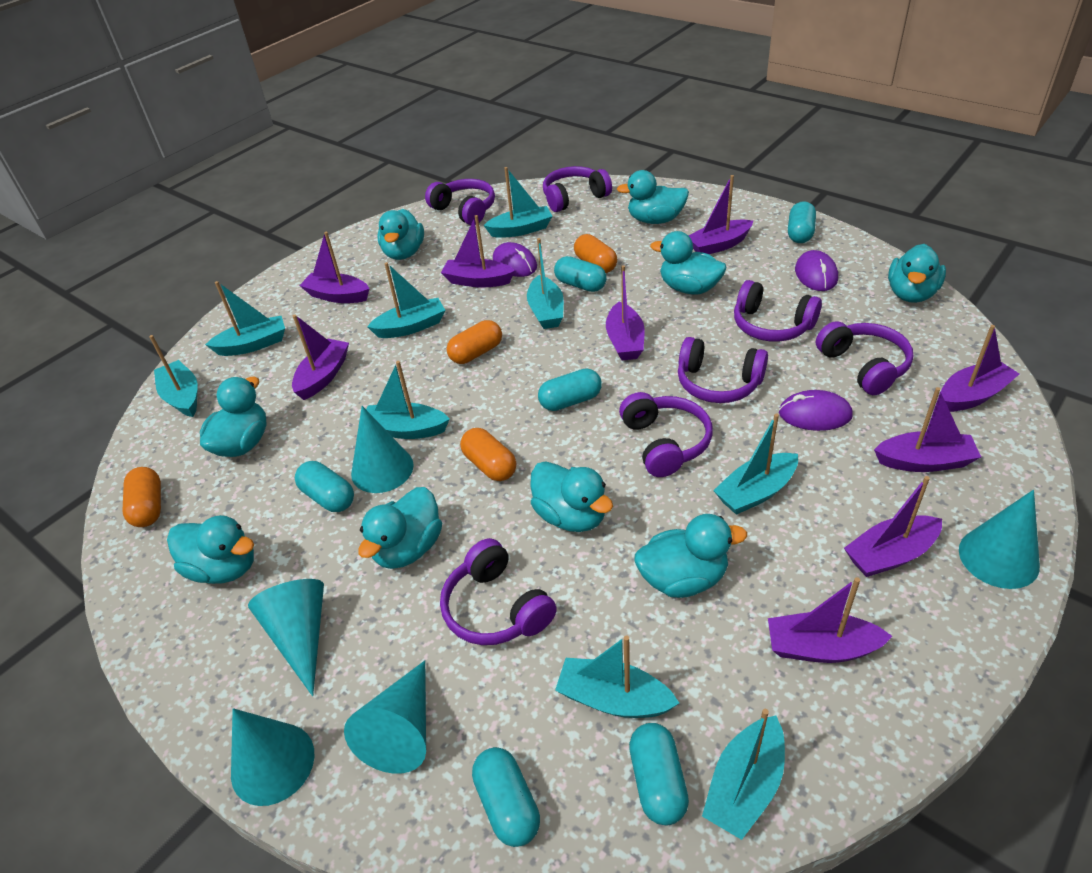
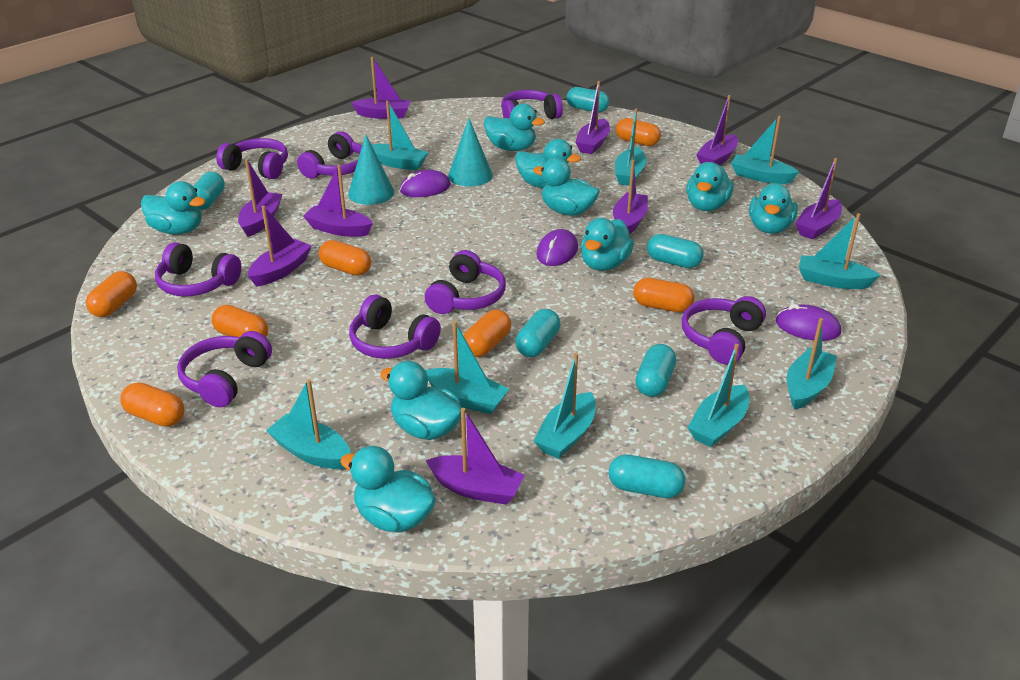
orange capsule: 4 -> 7
purple headphones: 7 -> 8
turquoise cone: 5 -> 2

